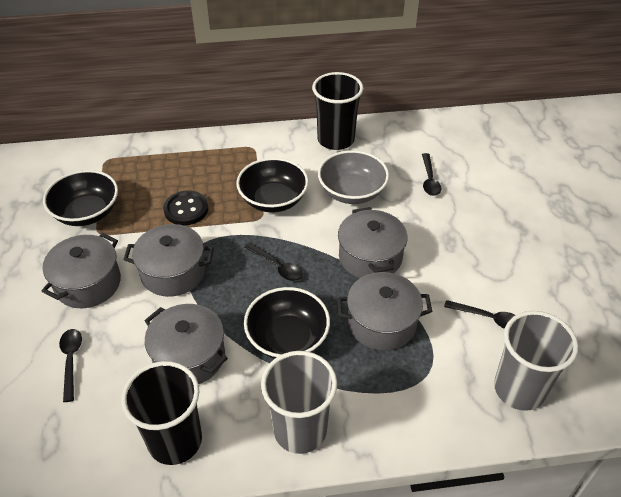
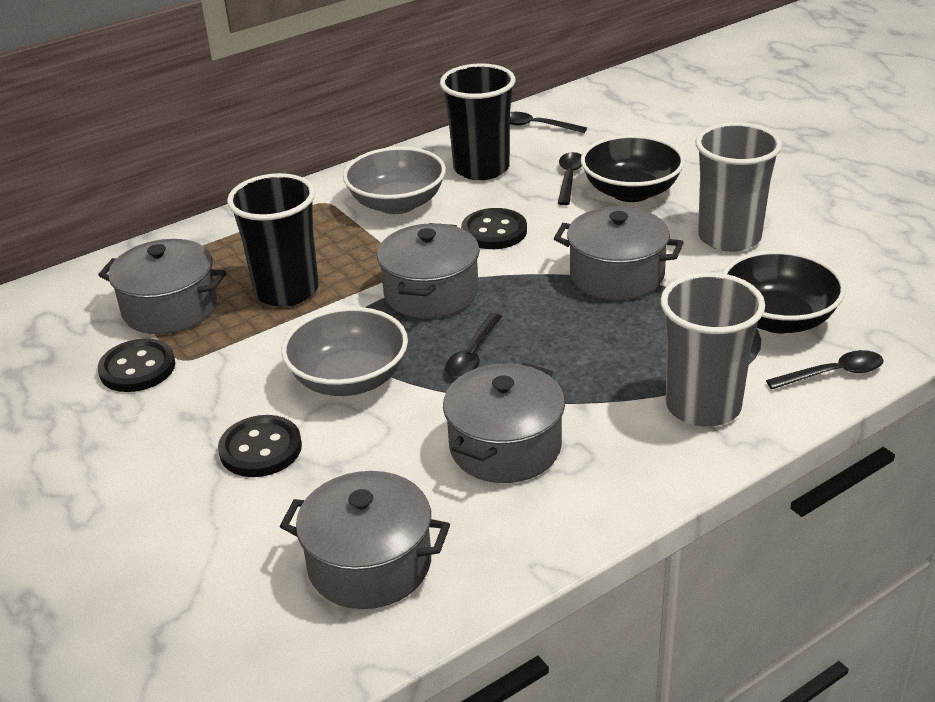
black bowl: 3 -> 2
black button: 1 -> 3
grey bowl: 1 -> 2

